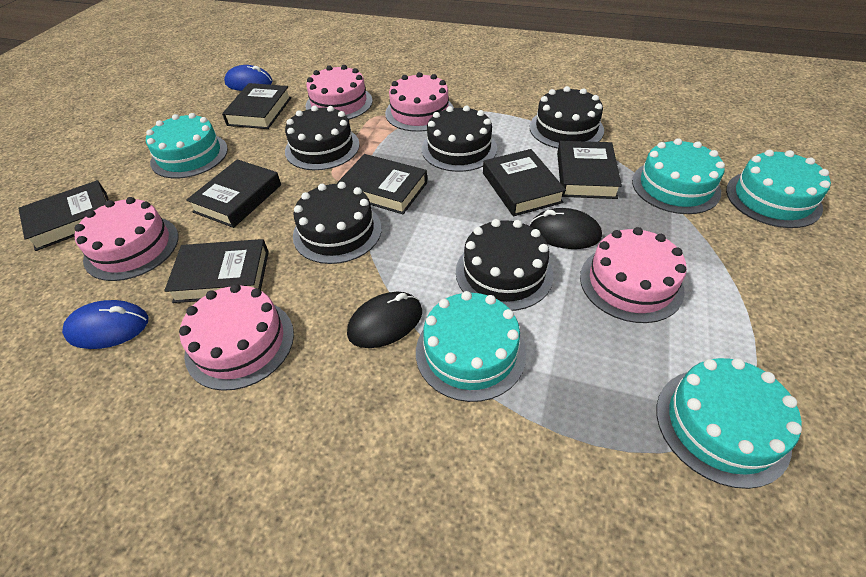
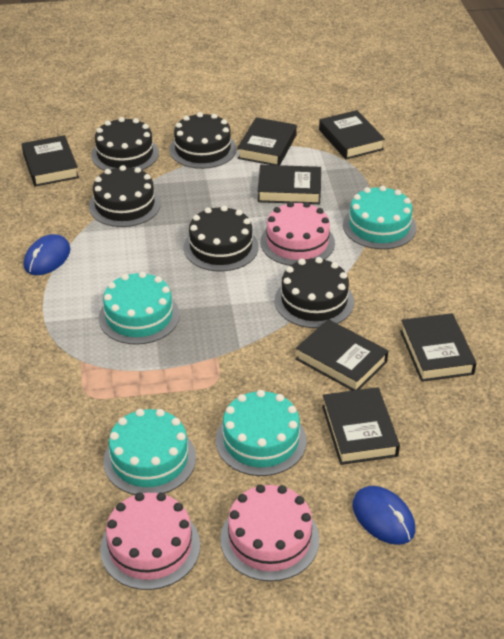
black mouse: 2 -> 0
pink cake: 5 -> 3
turquoise cake: 5 -> 4

